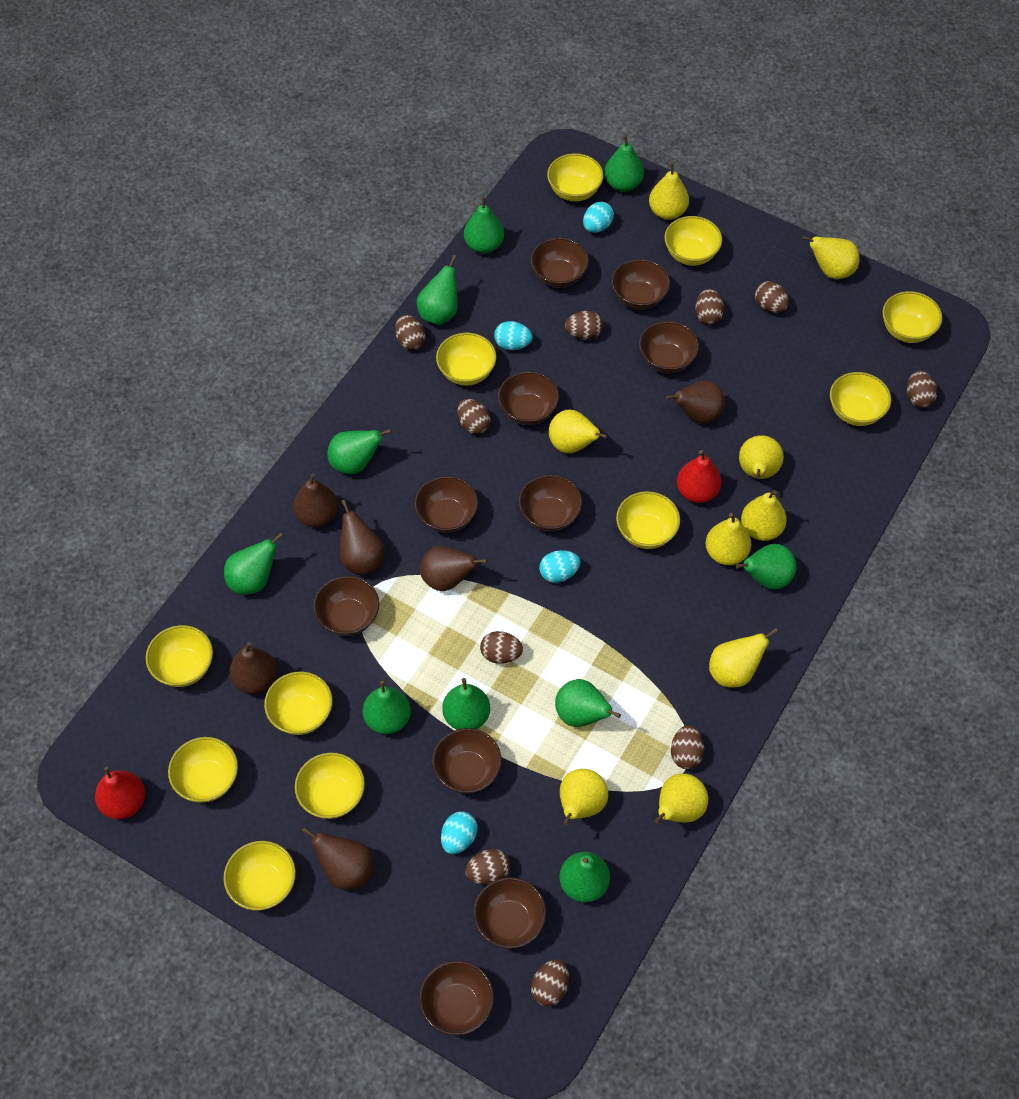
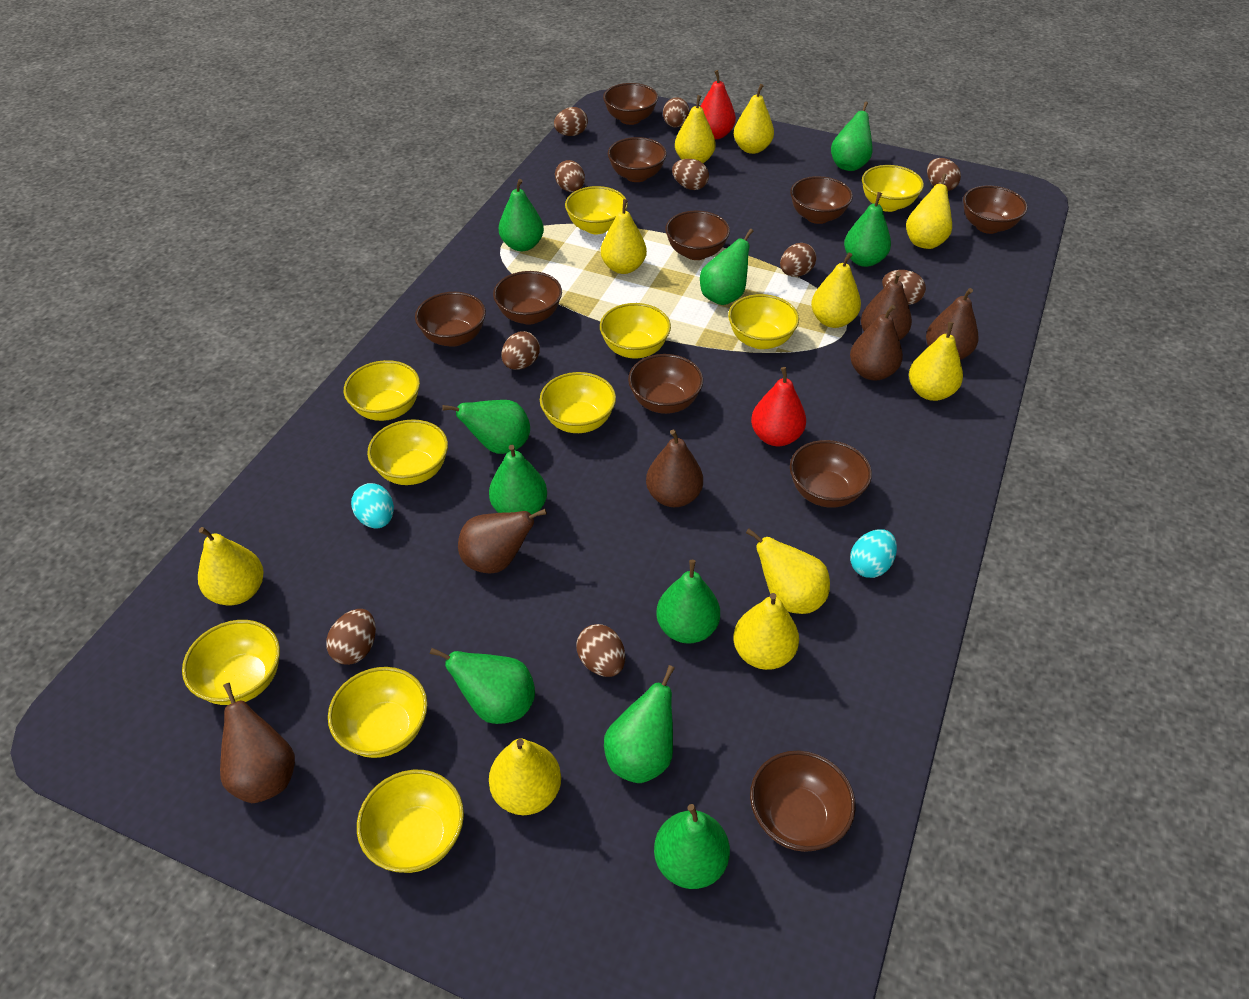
turquoise egg: 4 -> 2
yellow bowl: 11 -> 10
yellow pear: 9 -> 10

